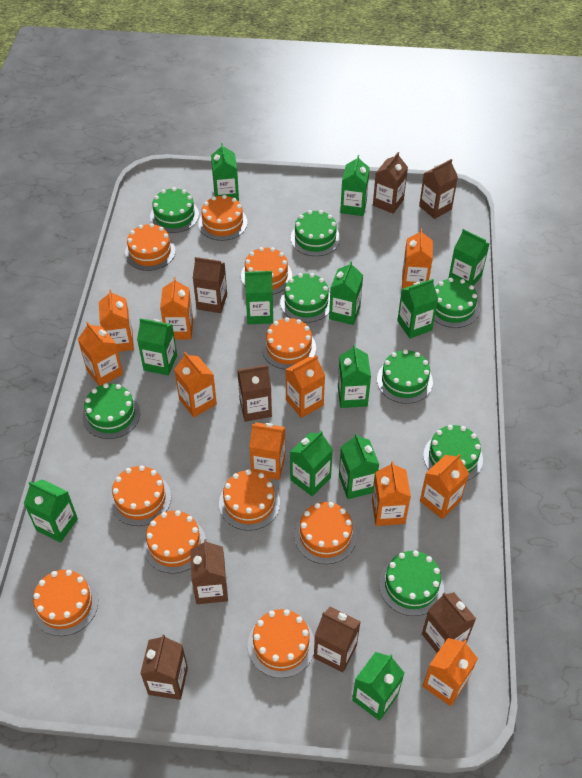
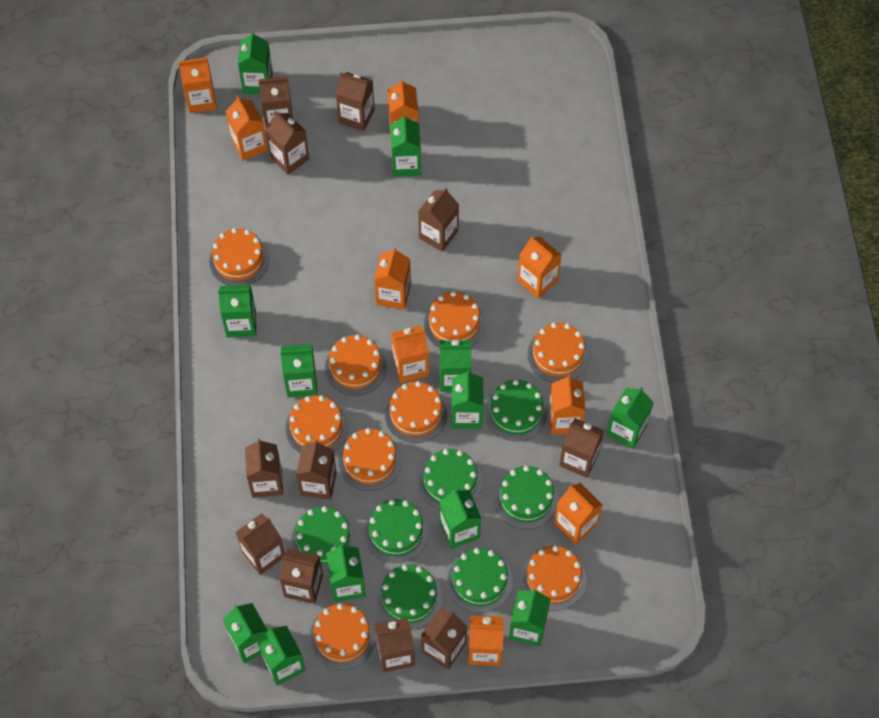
brown carton: 8 -> 11
green cake: 8 -> 7
orange cake: 10 -> 9
orange carton: 10 -> 9

